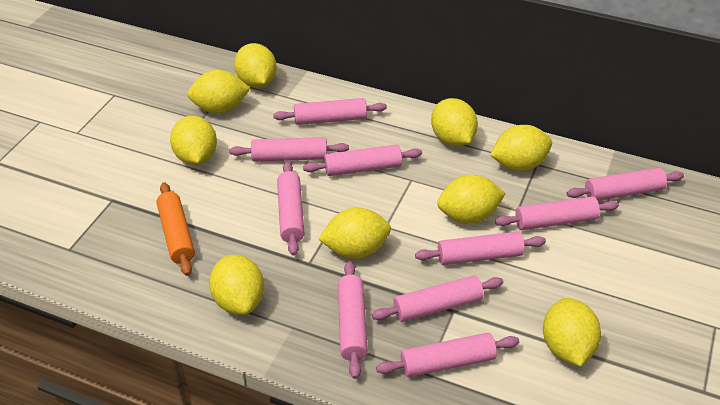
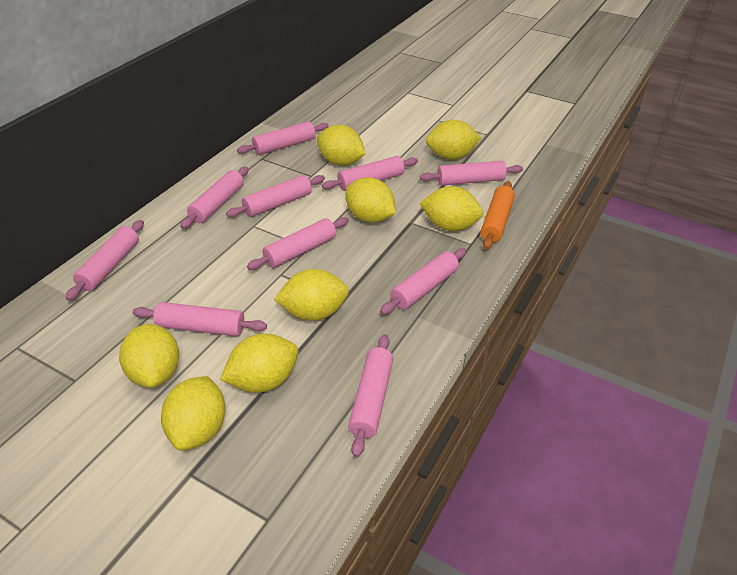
yellow lemon: 9 -> 8

